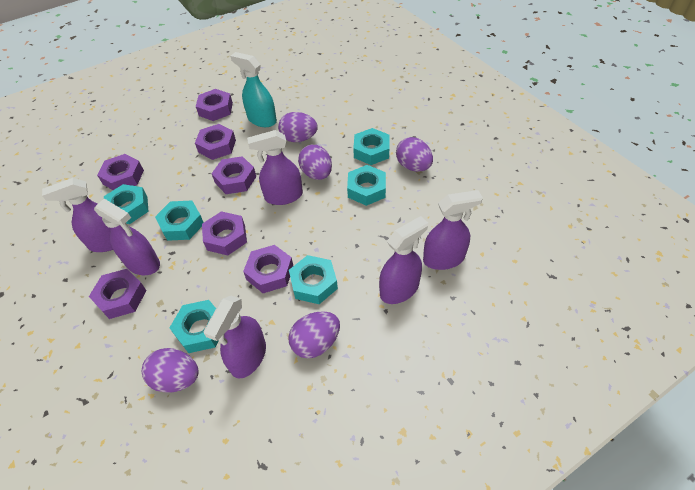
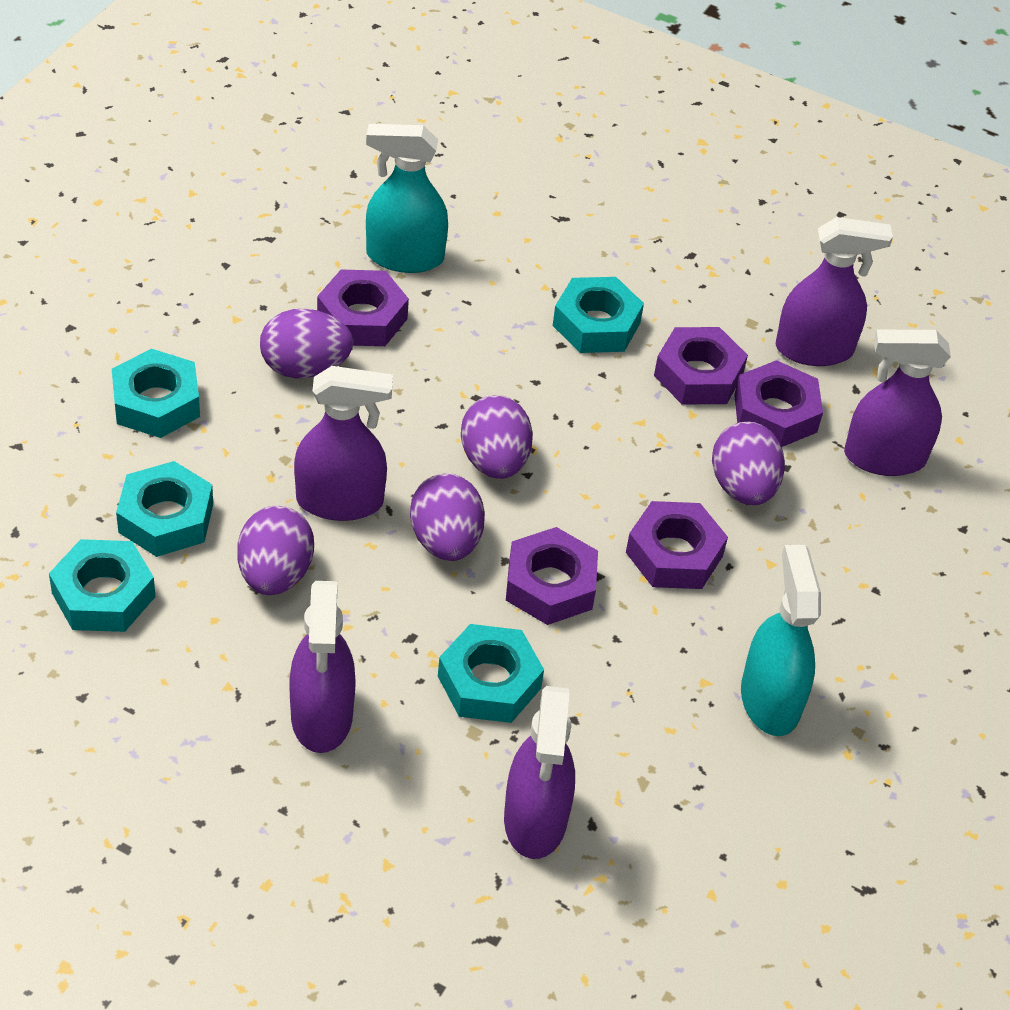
purple nut: 7 -> 5
purple spray bottle: 6 -> 5
turquoise nut: 6 -> 5
turquoise spray bottle: 1 -> 2

